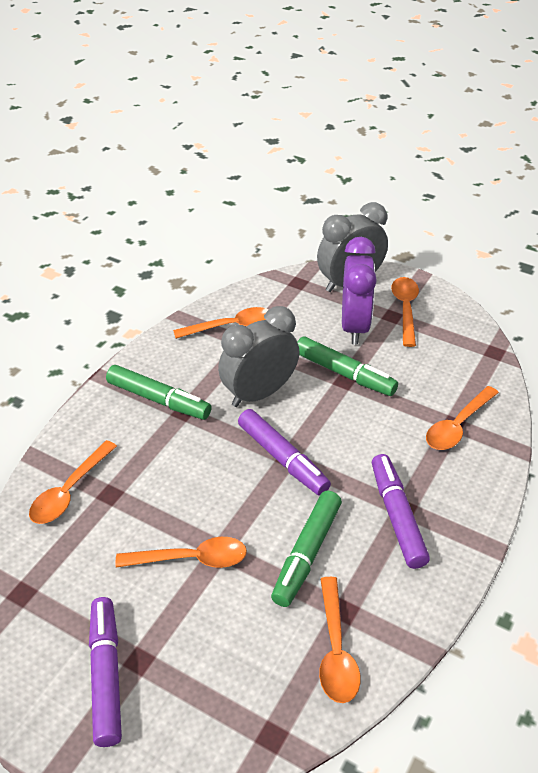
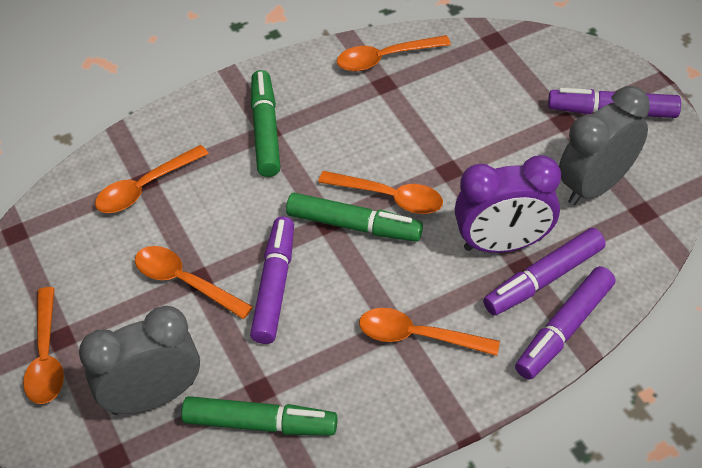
purple marker: 3 -> 4

